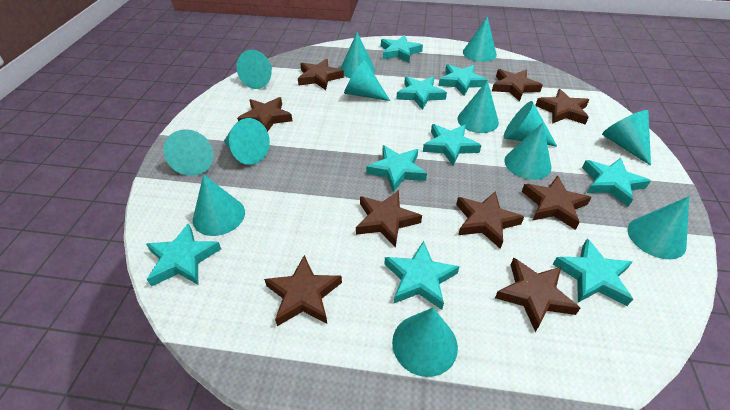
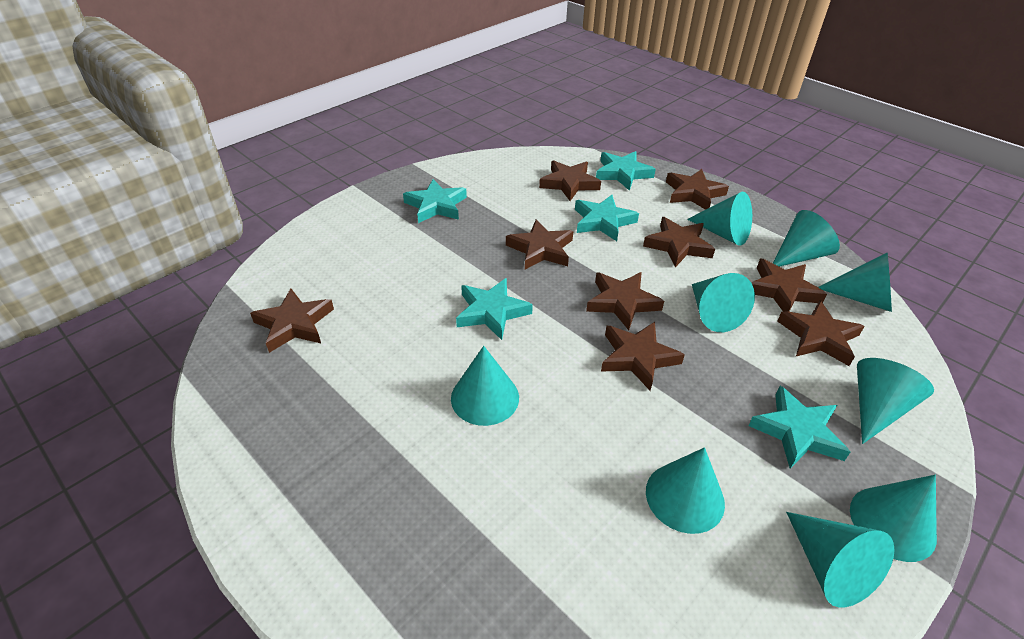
turquoise cone: 13 -> 9
turquoise star: 9 -> 5

